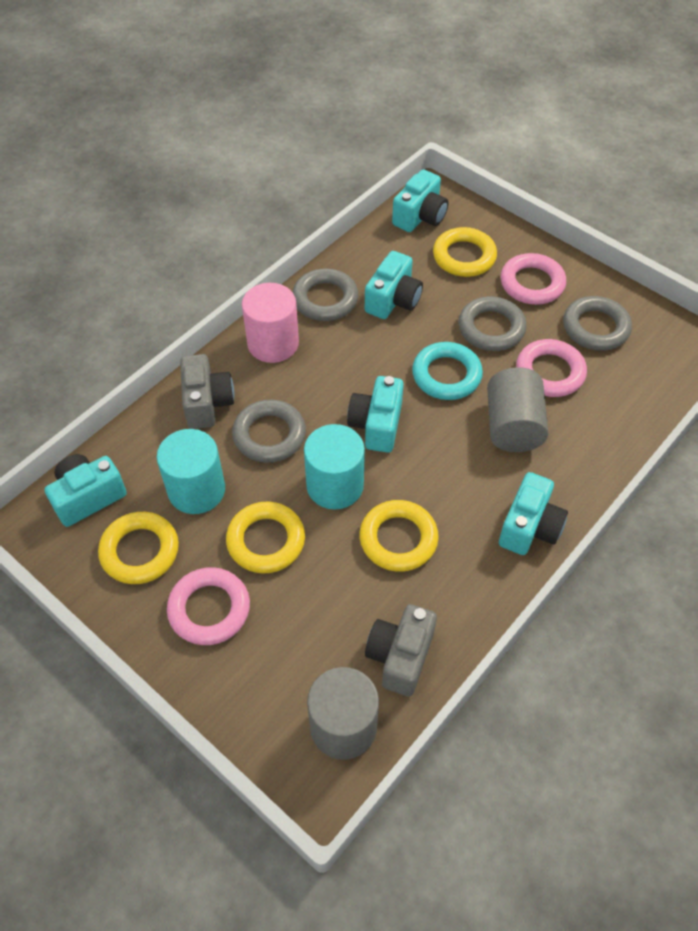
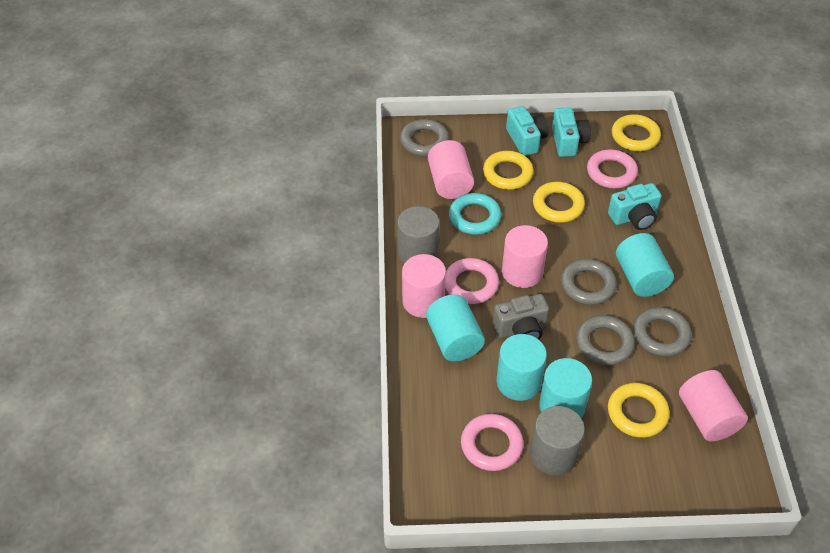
grey camera: 2 -> 1
pink cylinder: 1 -> 4
turquoise camera: 5 -> 3
turquoise cylinder: 2 -> 4

